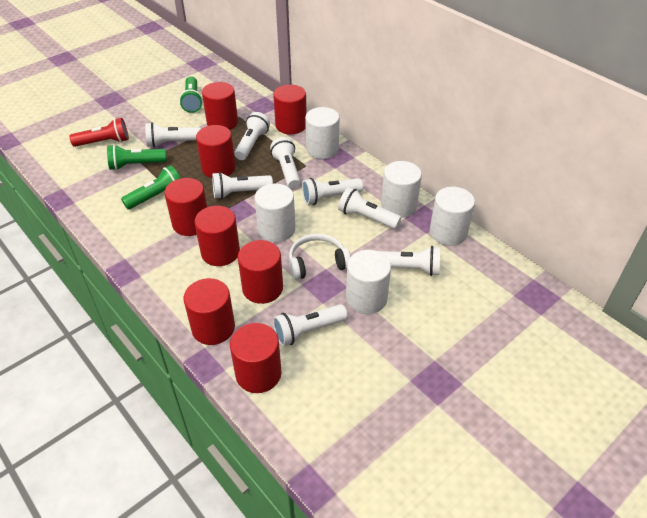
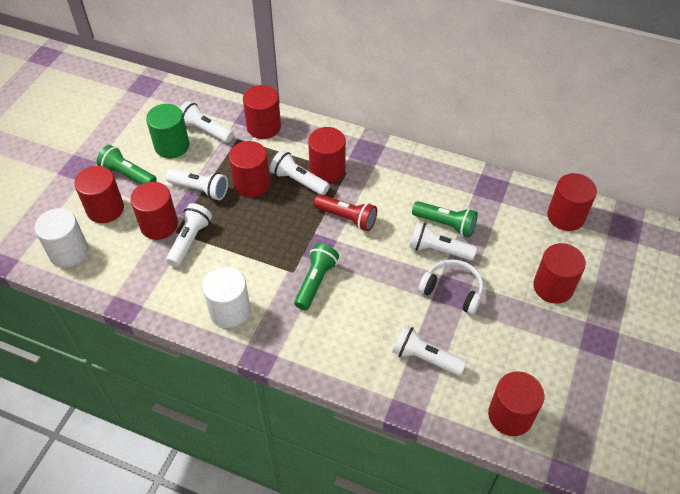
green cylinder: 0 -> 1
white cylinder: 5 -> 2
white flashlight: 8 -> 6

